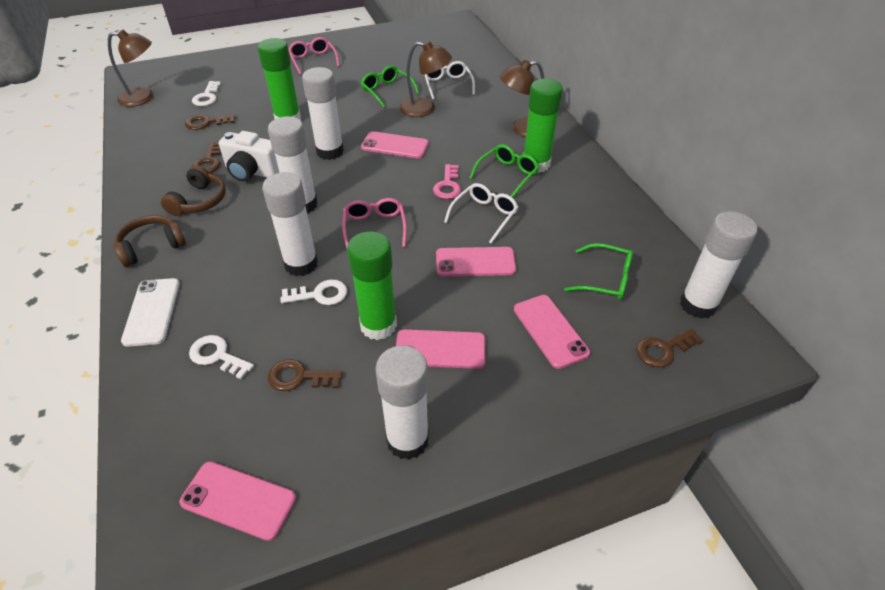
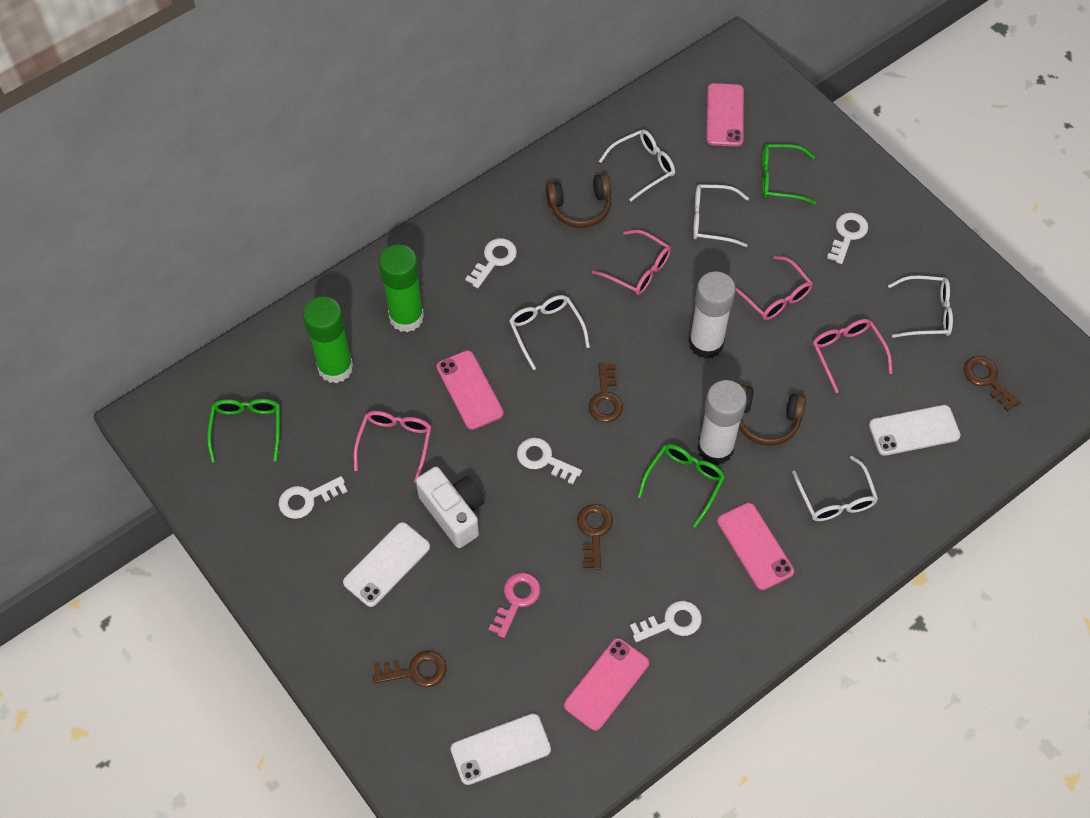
brown lamp: 3 -> 0
green glue stick: 3 -> 2
pink glasses: 2 -> 4
pink phone: 5 -> 4
white glasses: 2 -> 5
white glue stick: 5 -> 2
white key: 3 -> 5
white phone: 1 -> 3

